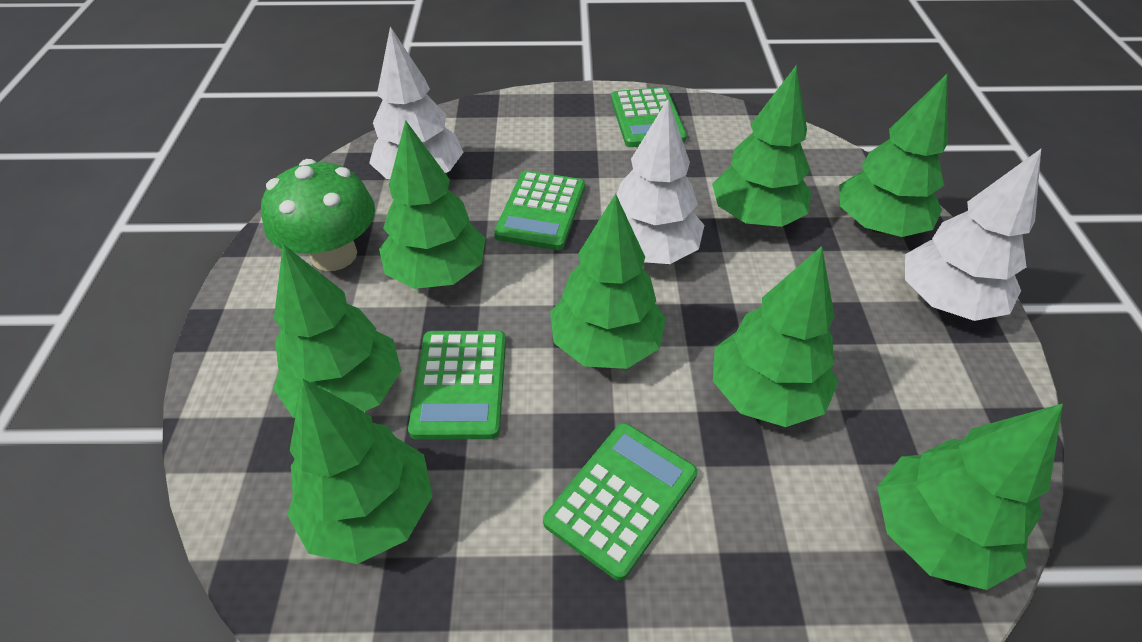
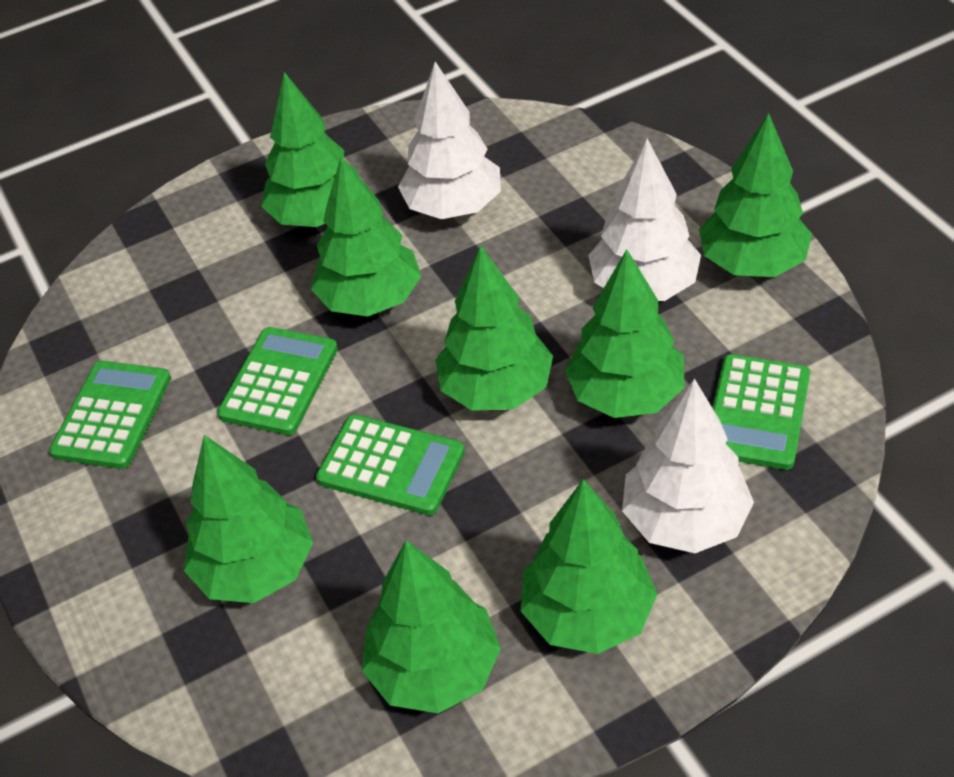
green mushroom: 1 -> 0

